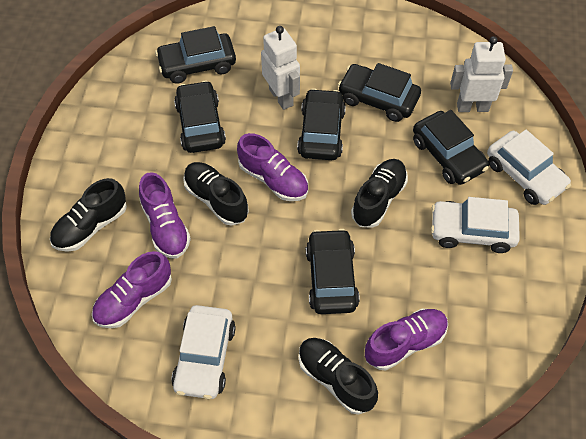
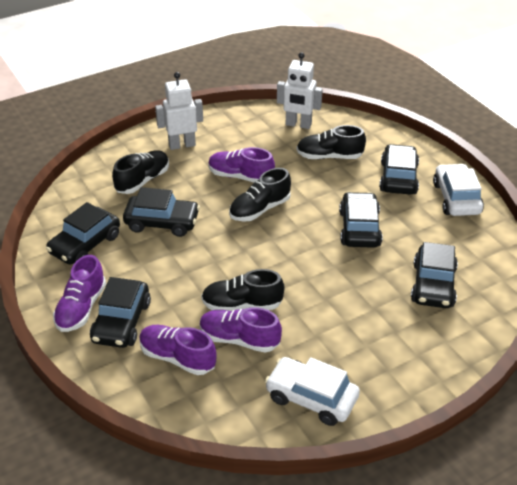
white car: 3 -> 2

